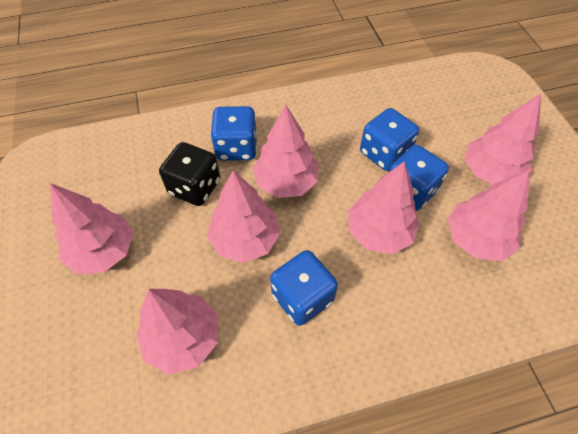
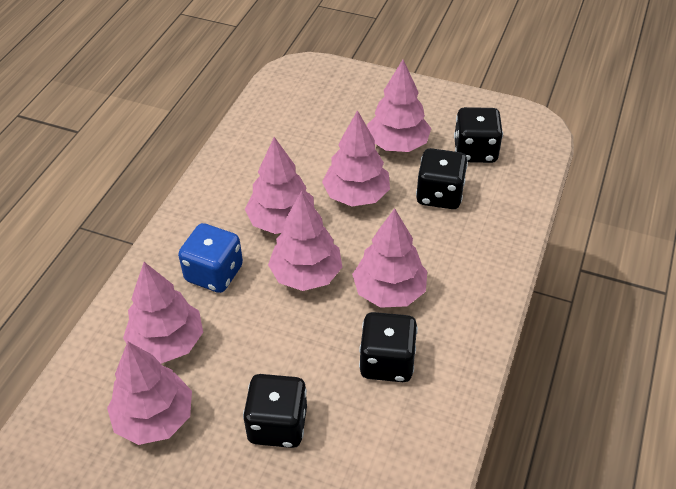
black dice: 1 -> 4
blue dice: 4 -> 1

